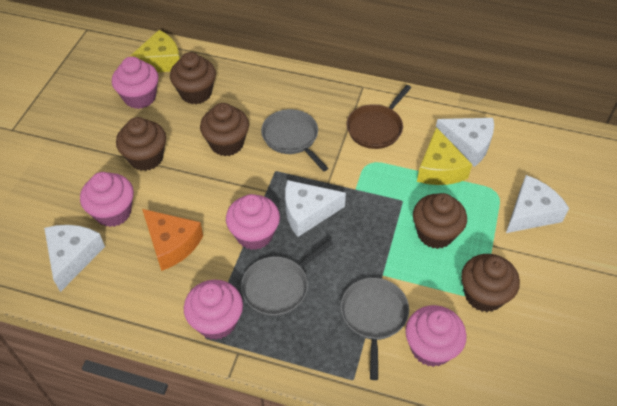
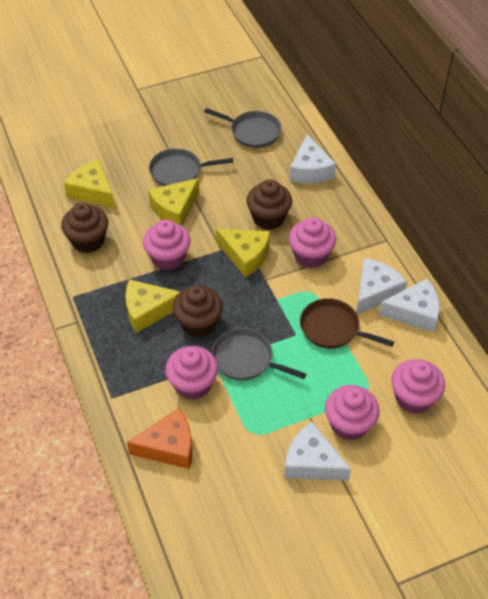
brown cupcake: 5 -> 3
yellow cheese: 2 -> 4

